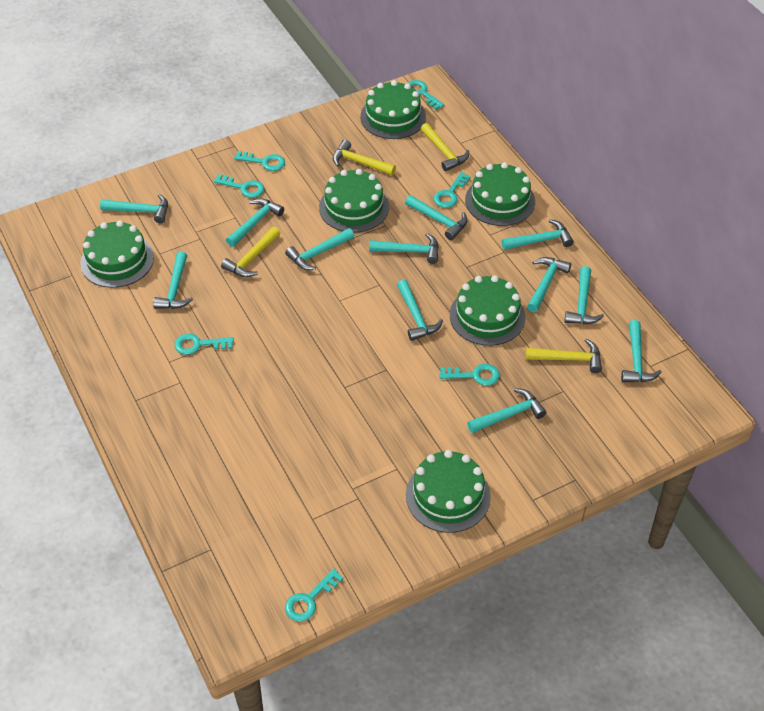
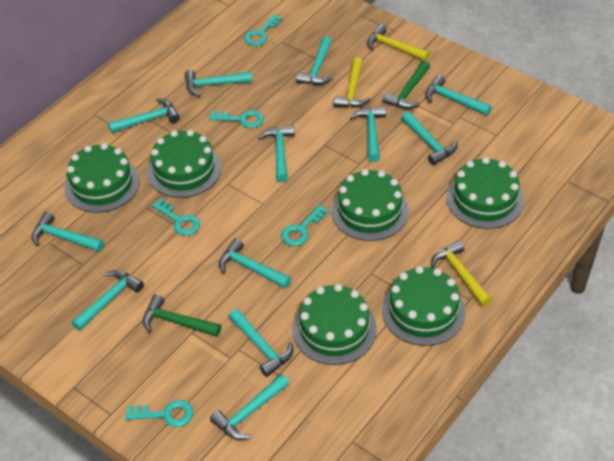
green hammer: 0 -> 2
turquoise key: 7 -> 5
yellow hammer: 4 -> 3

